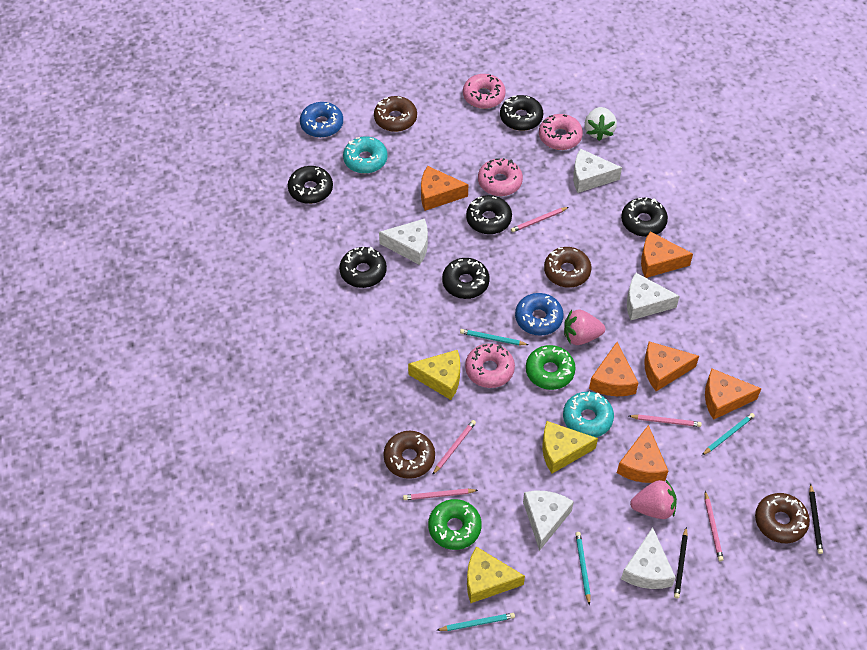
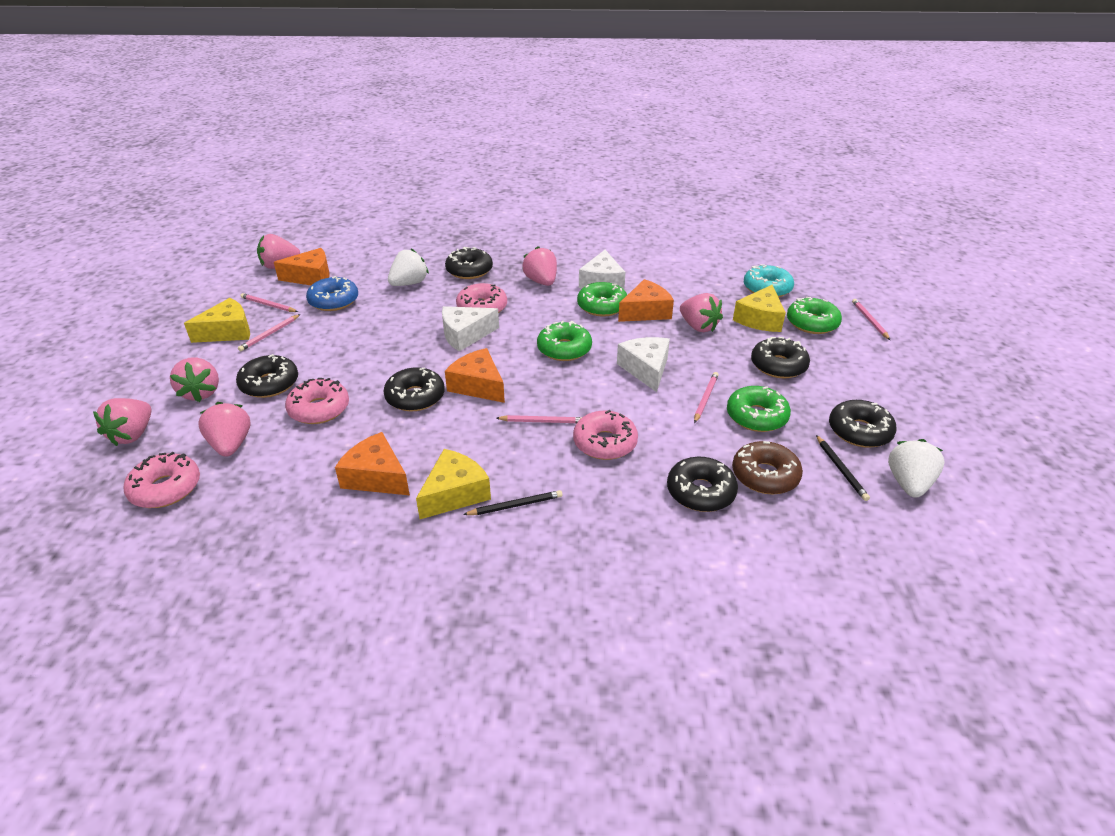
blue donut: 2 -> 1
brown donut: 4 -> 1
green donut: 2 -> 4
orange cheese: 6 -> 4
pink strawberry: 2 -> 6
turquoise donut: 2 -> 1
turquoise pencil: 4 -> 0
white cheese: 5 -> 3
white strawberry: 1 -> 2

